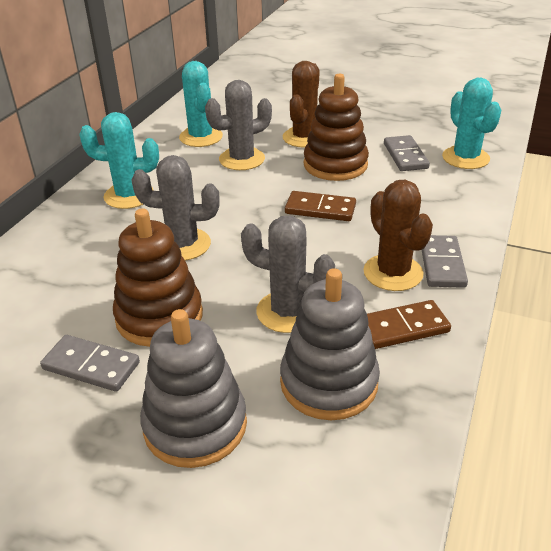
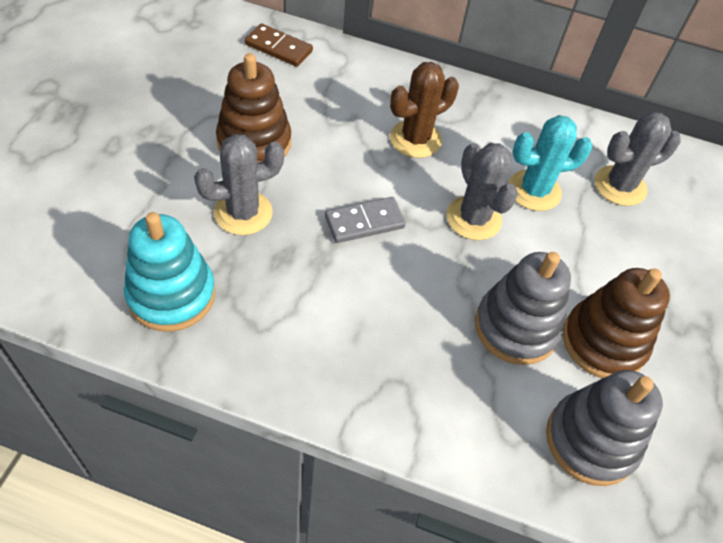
brown cactus: 2 -> 1
brown domino: 2 -> 1
grey domino: 3 -> 1
turquoise cactus: 3 -> 1
turquoise stacking toy: 0 -> 1

